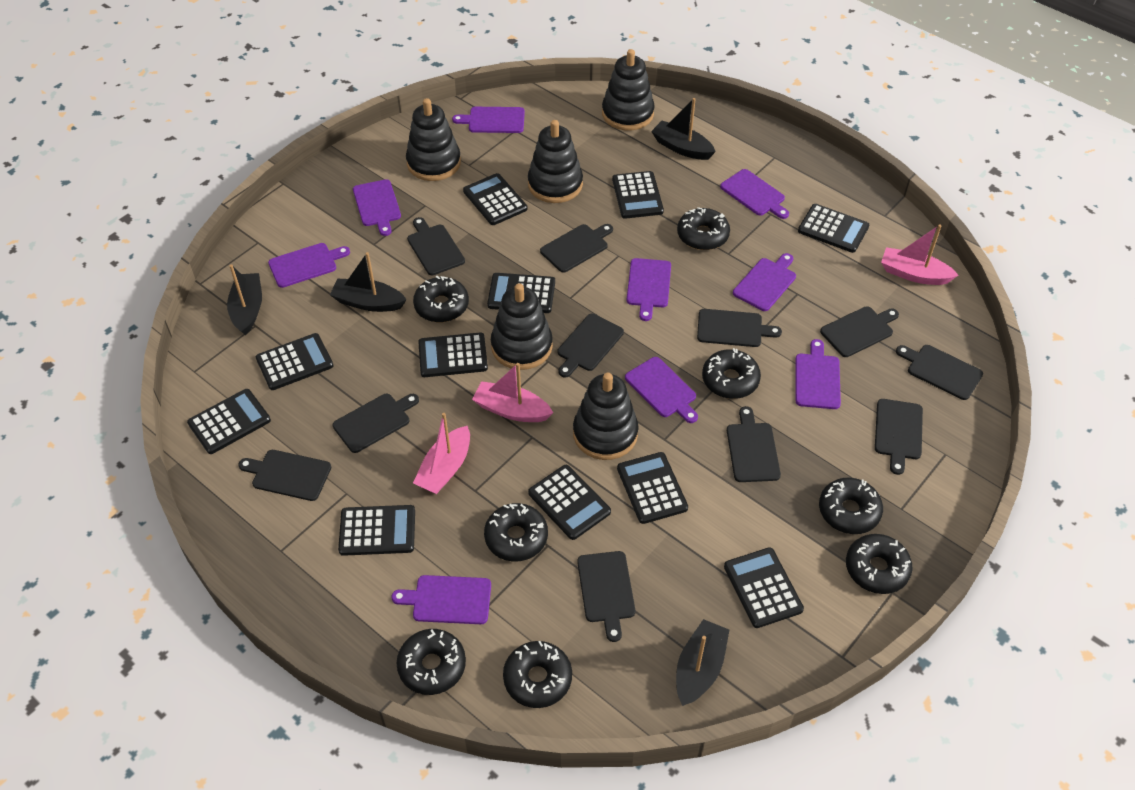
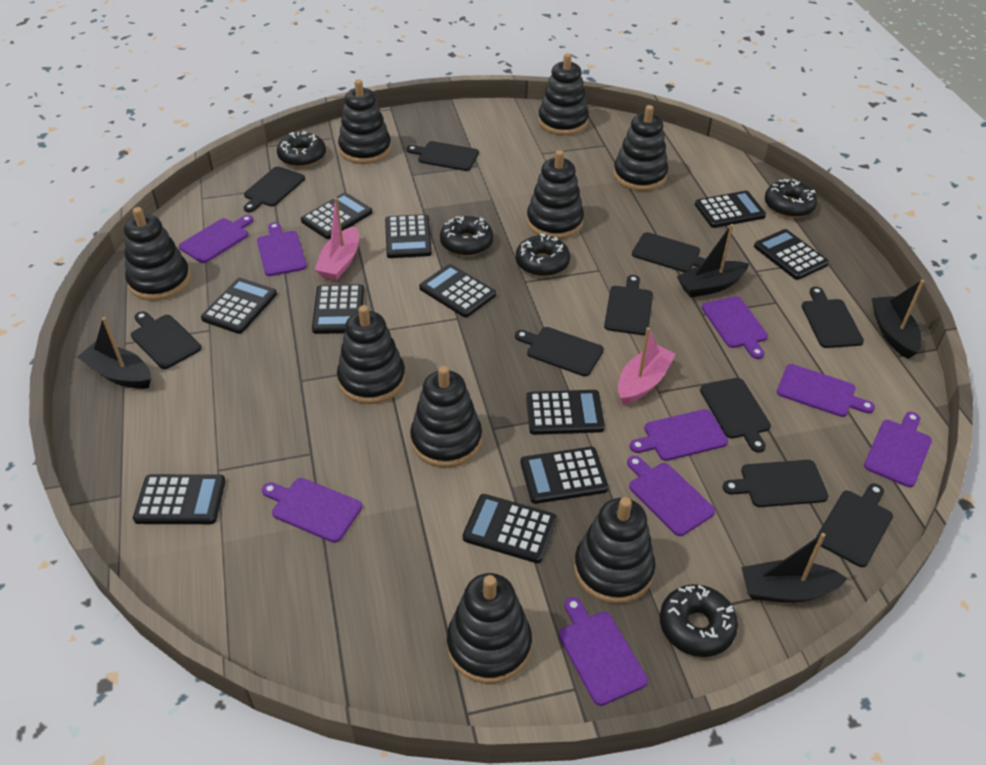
black cutting board: 11 -> 10
black donut: 8 -> 5
black stacking toy: 5 -> 9
pink boat: 3 -> 2

